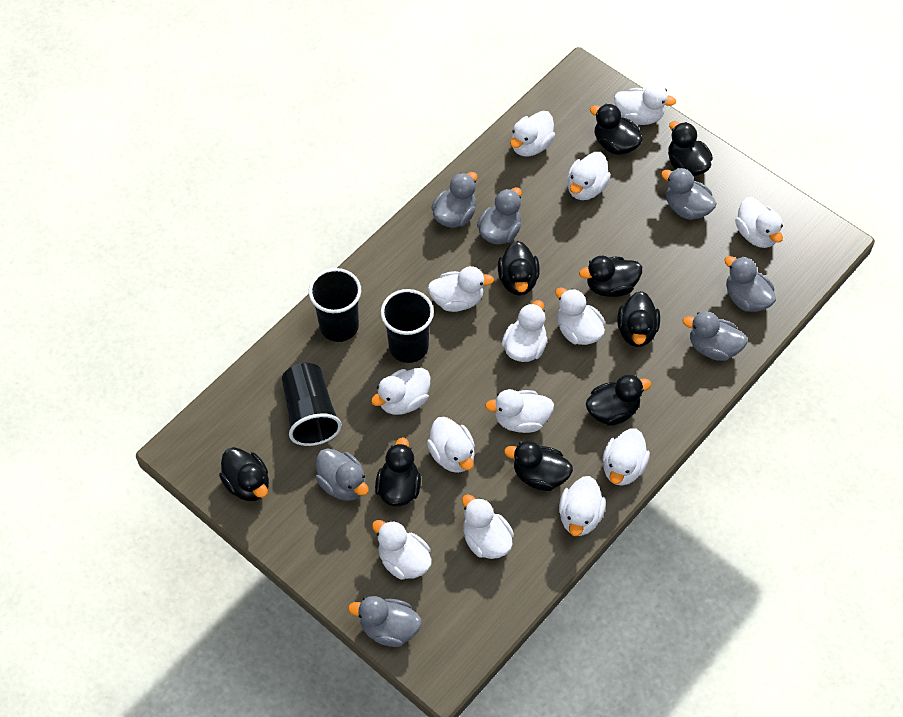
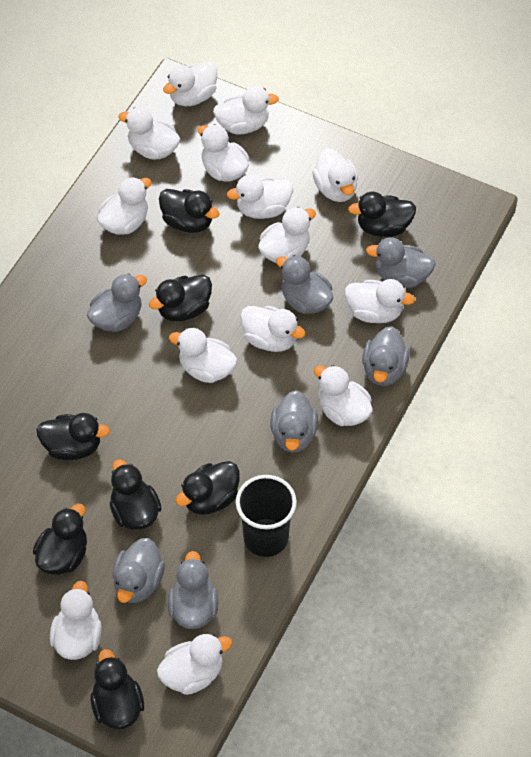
black cup: 3 -> 1
black duck: 9 -> 8

